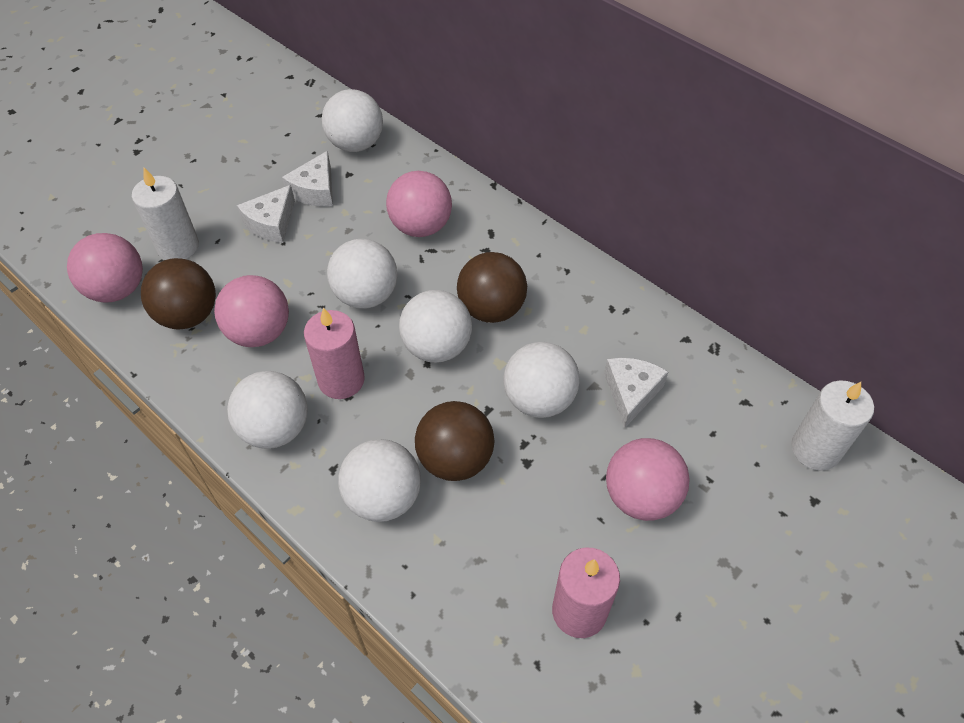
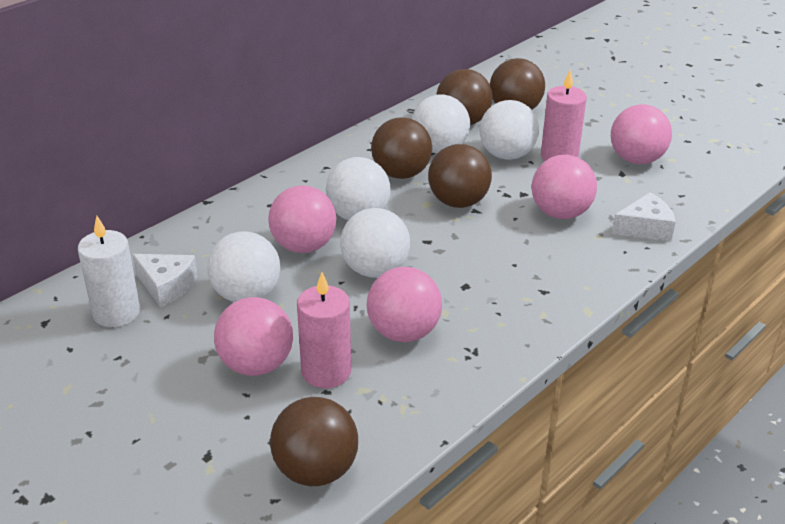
brown ball: 3 -> 5
pink ball: 4 -> 5
white ball: 6 -> 5
white candle: 2 -> 1
white cheese: 3 -> 2

